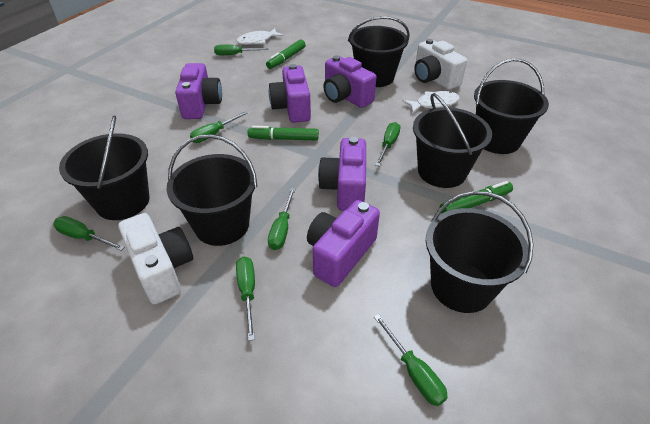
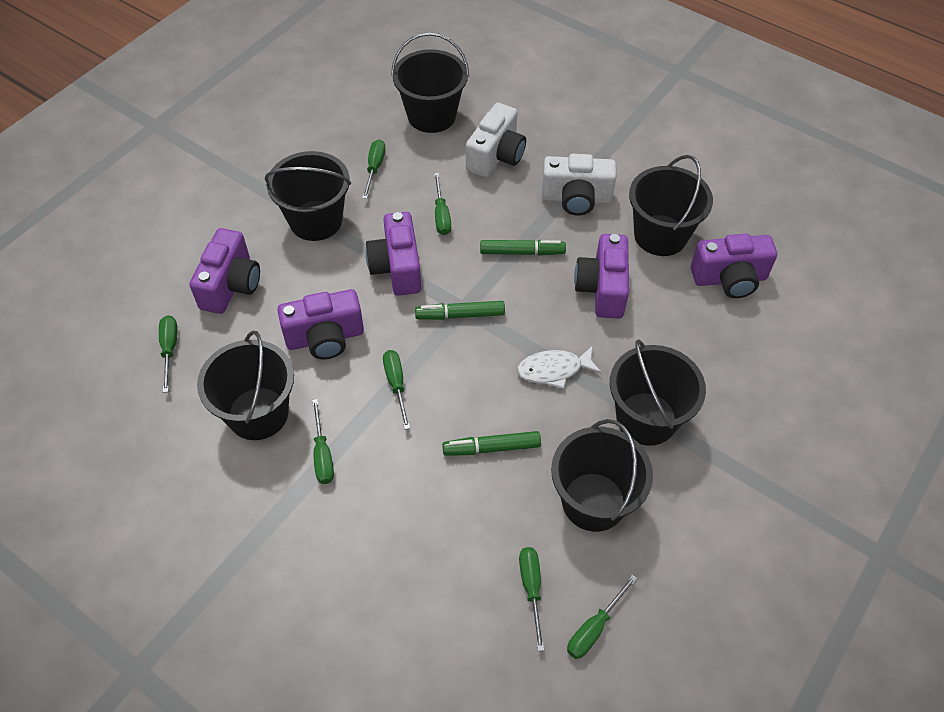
white fish: 2 -> 1

